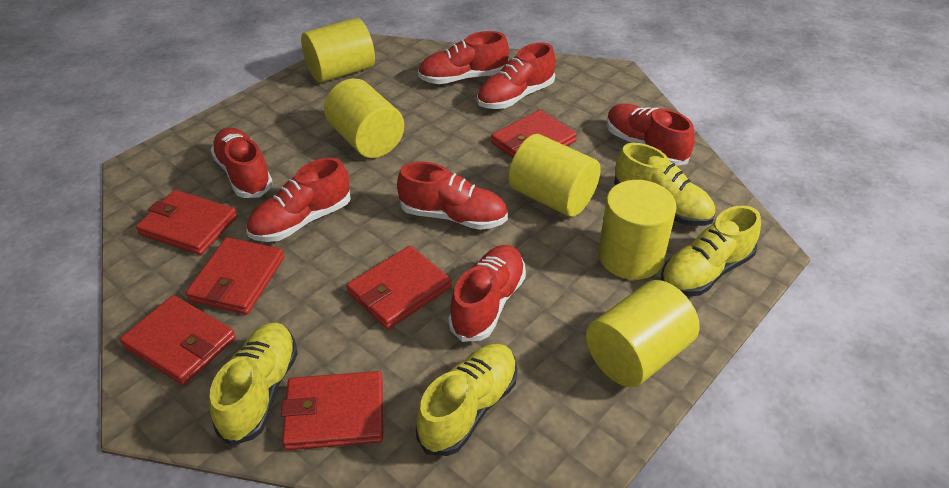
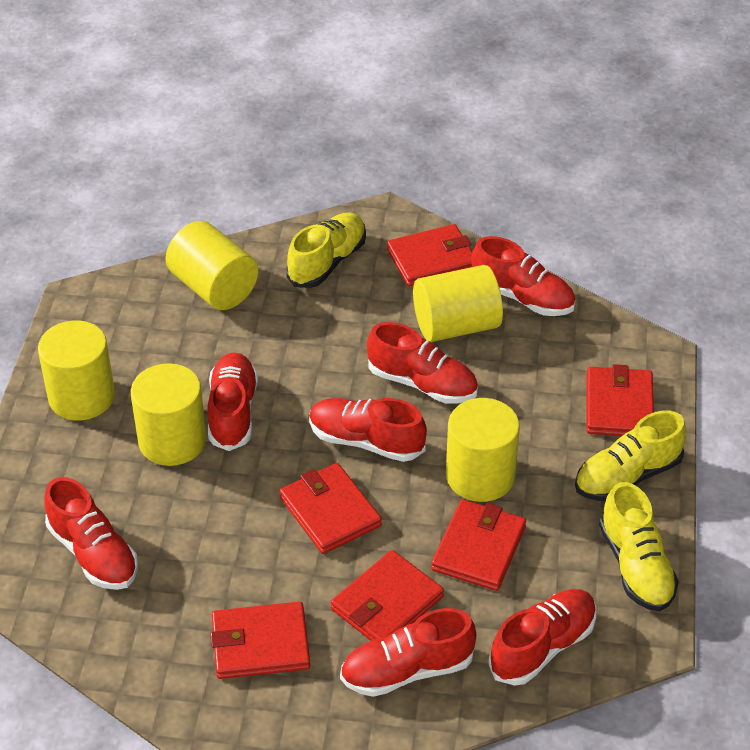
yellow shoe: 4 -> 3

